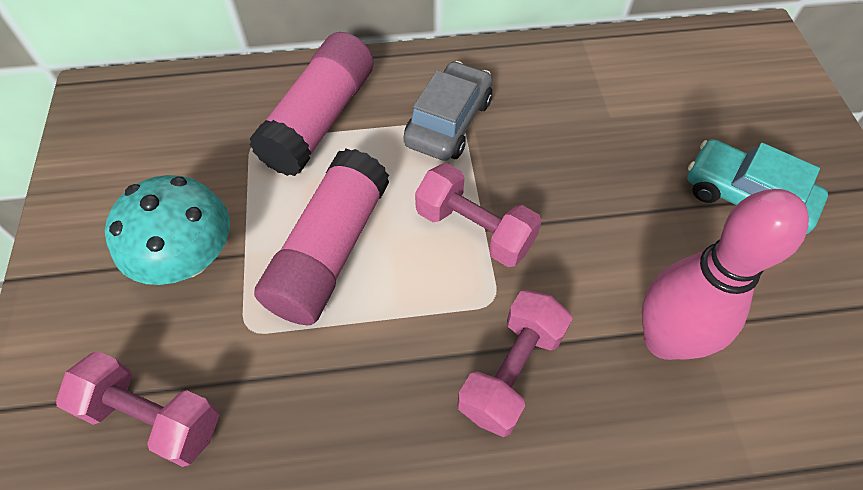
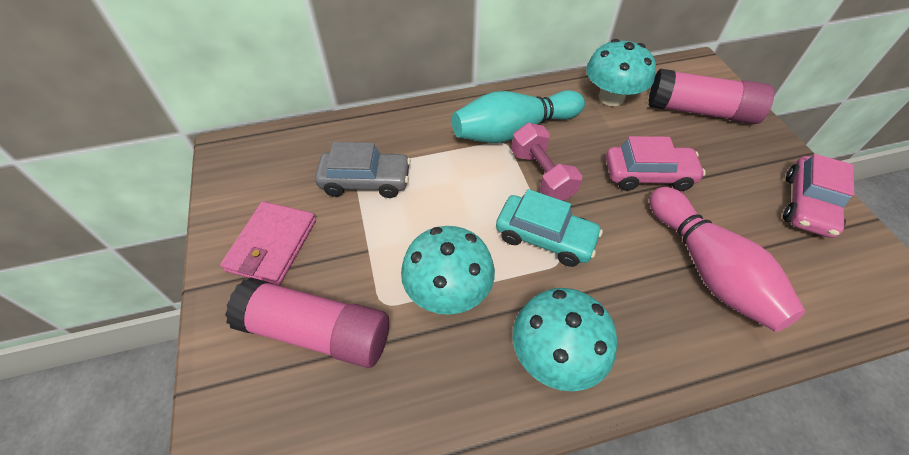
pink car: 0 -> 2
pink dumbbell: 3 -> 1
pink wallet: 0 -> 1
turquoise bowling pin: 0 -> 1
turquoise mushroom: 1 -> 3

